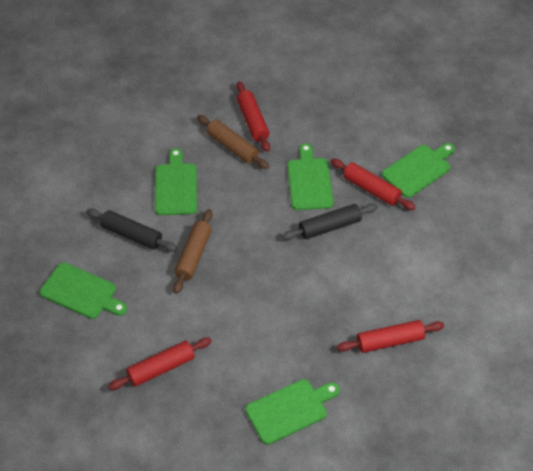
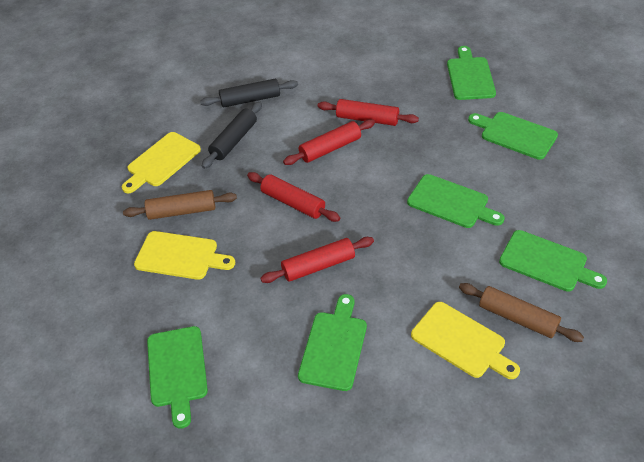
green cutting board: 5 -> 6
yellow cutting board: 0 -> 3

